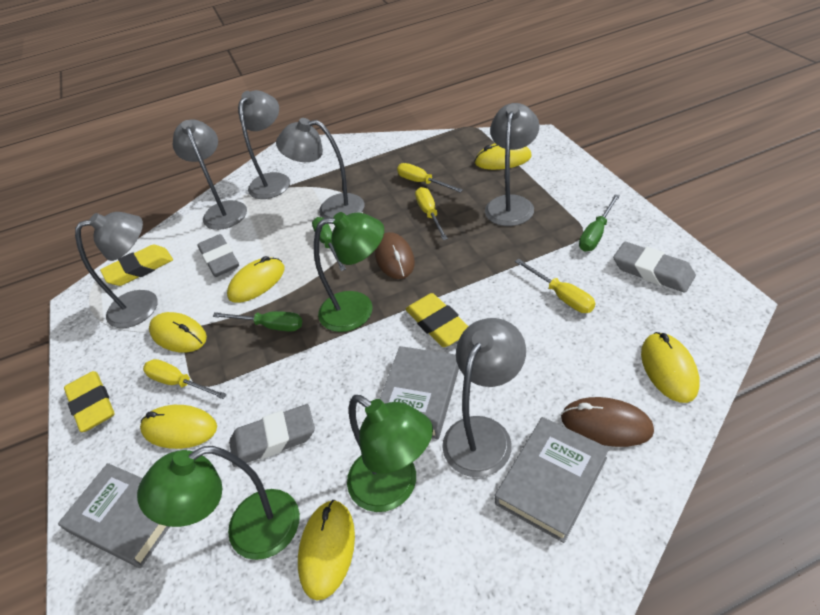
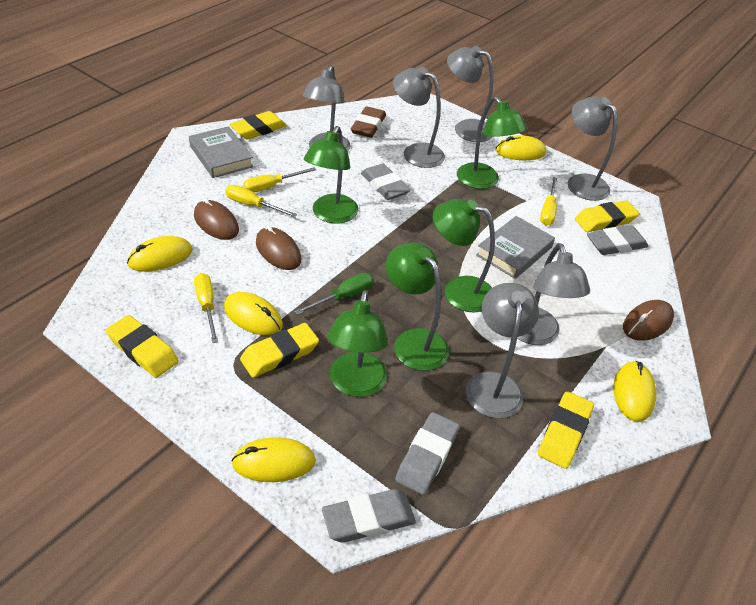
brown eraser: 0 -> 1
brown mouse: 2 -> 3
green lamp: 3 -> 5
green screwdriver: 3 -> 1
grey book: 3 -> 2
grey eraser: 3 -> 4
yellow eraser: 3 -> 5
yellow mouse: 6 -> 5

